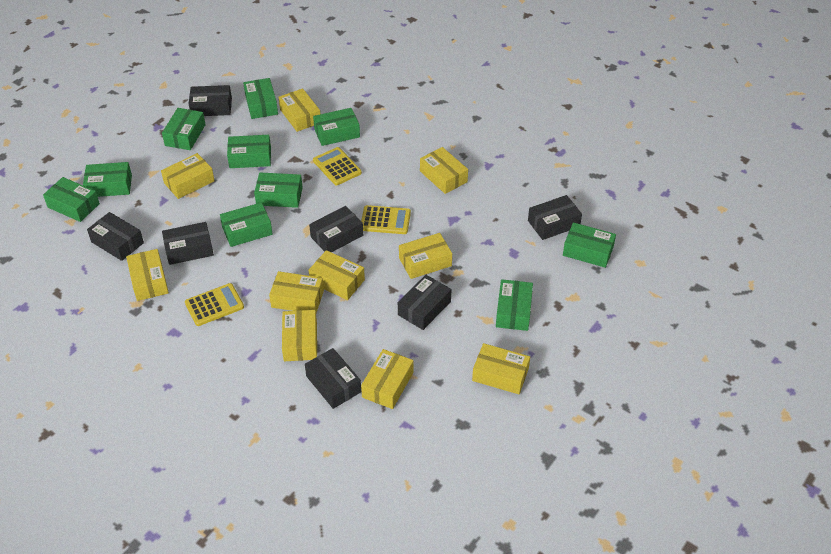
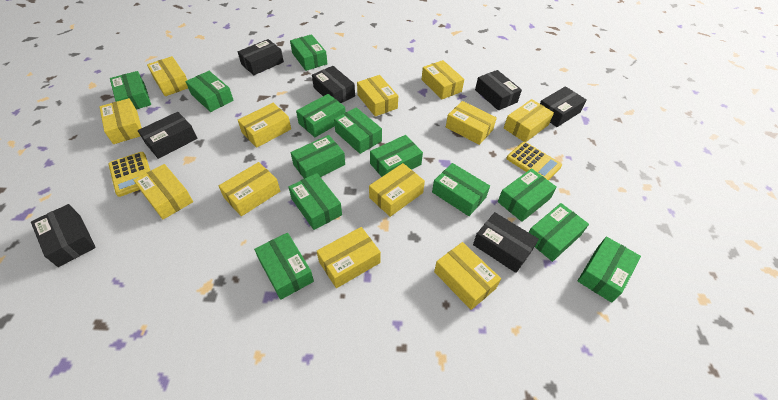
green box: 10 -> 13
yellow box: 10 -> 12
yellow calculator: 3 -> 2

